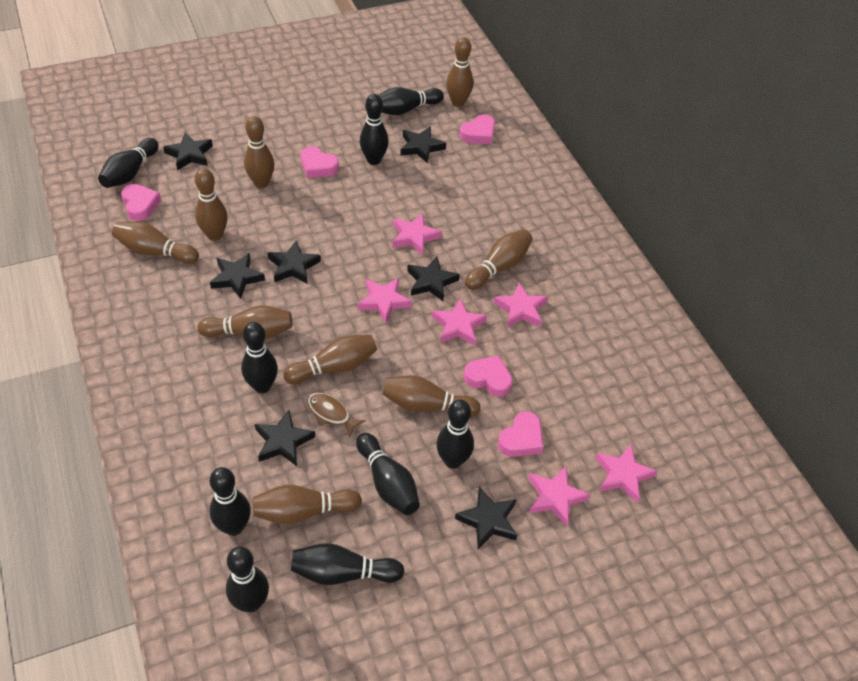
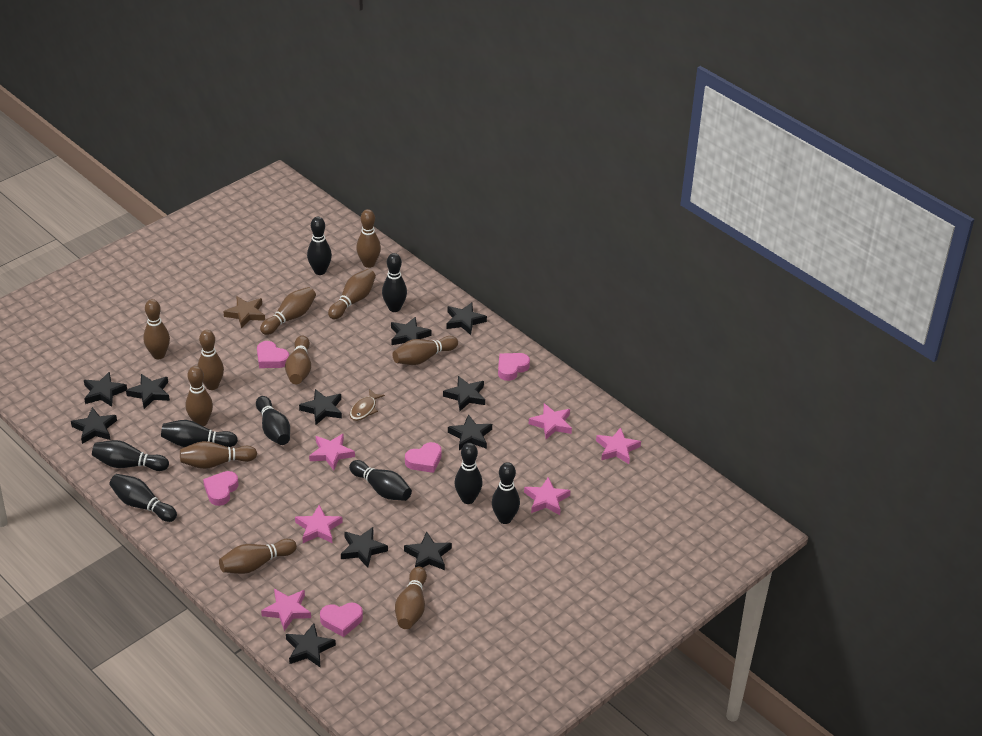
black star: 7 -> 11
brown bowling pin: 9 -> 11
brown star: 0 -> 1

